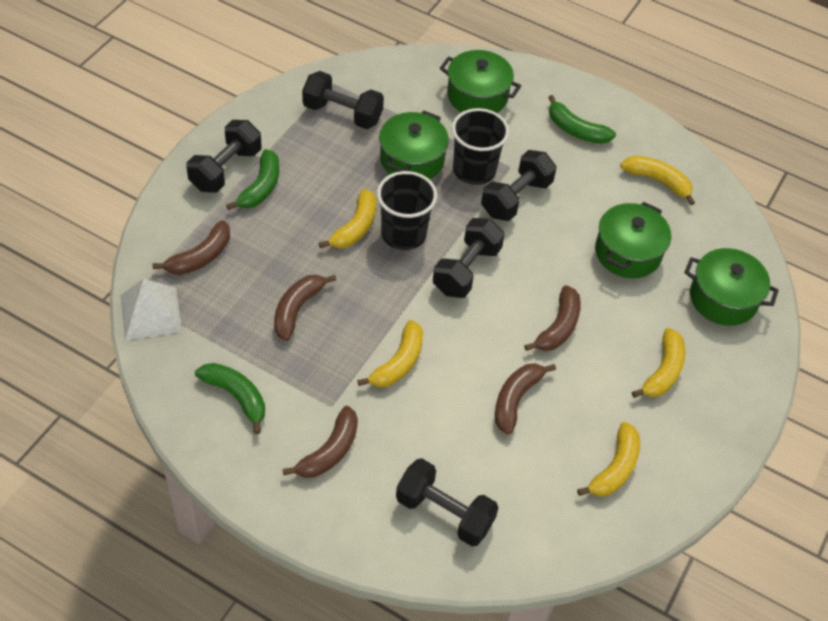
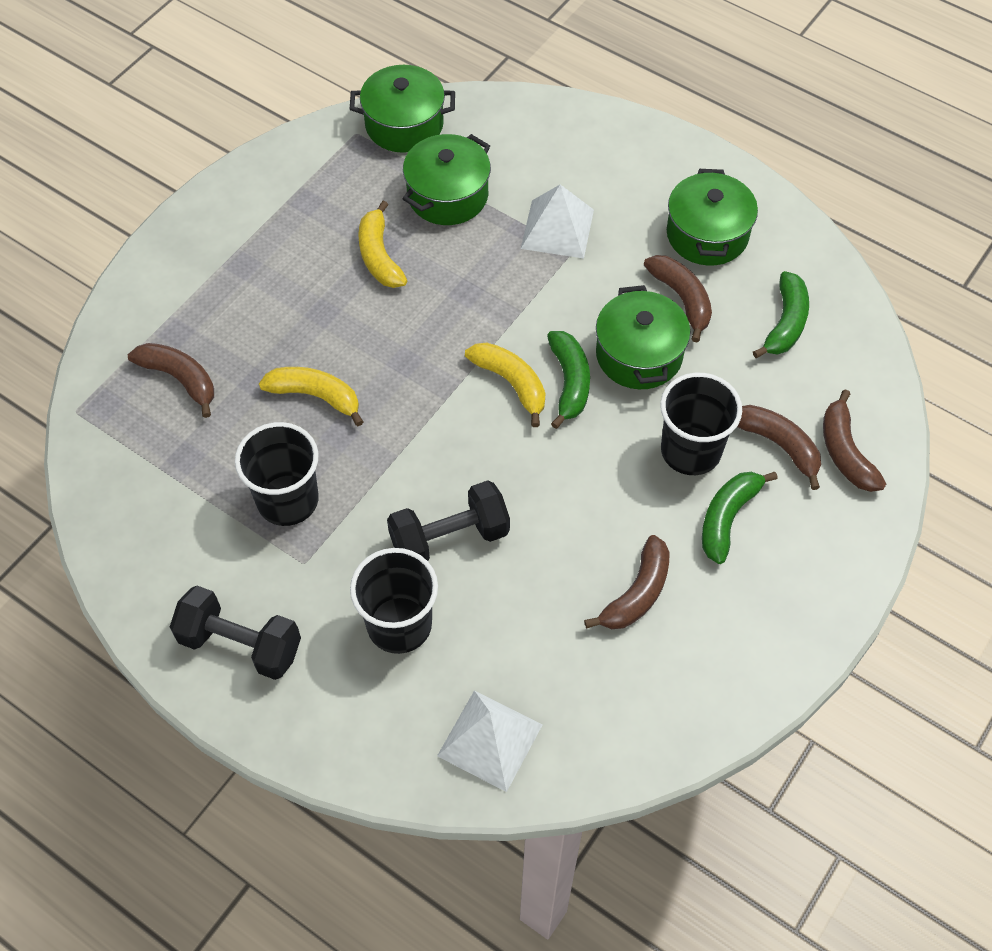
black cup: 2 -> 3
black dumbbell: 5 -> 2
white pyramid: 1 -> 2
yellow banana: 5 -> 3

